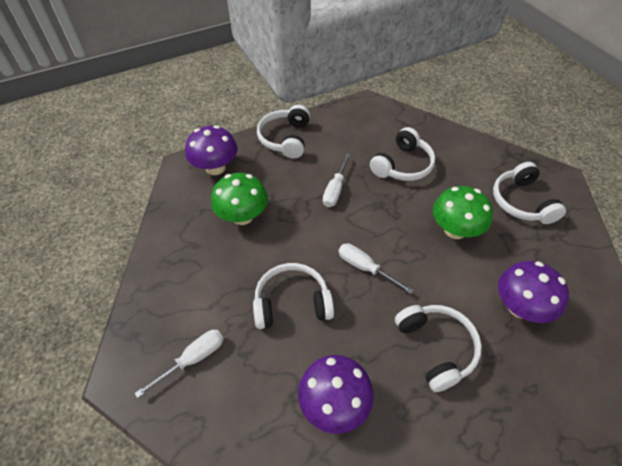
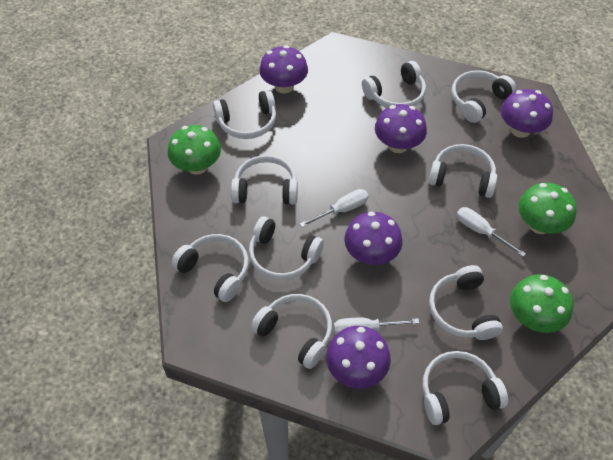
green mushroom: 2 -> 3
purple mushroom: 3 -> 5
white headphones: 5 -> 10

